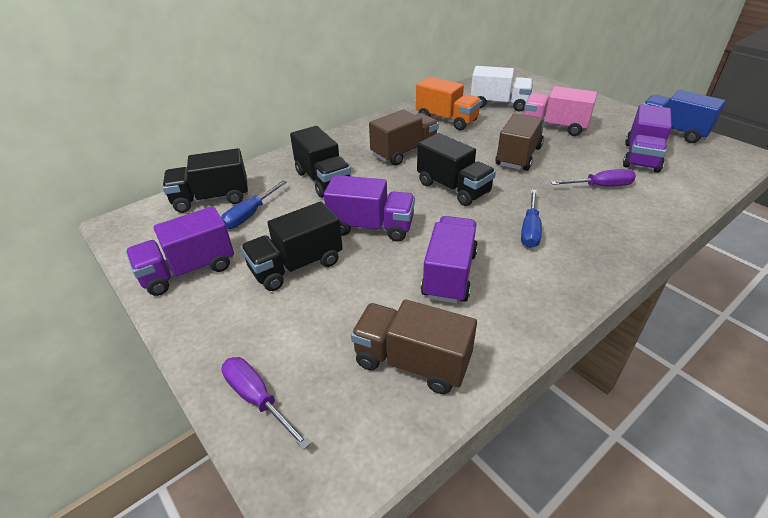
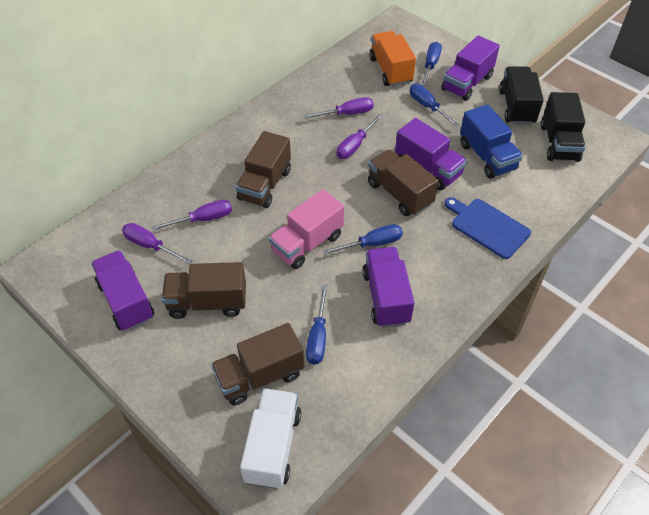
black truck: 4 -> 2
blue cutting board: 0 -> 1
blue screwdriver: 2 -> 4
brown truck: 3 -> 4
purple screwdriver: 2 -> 4

